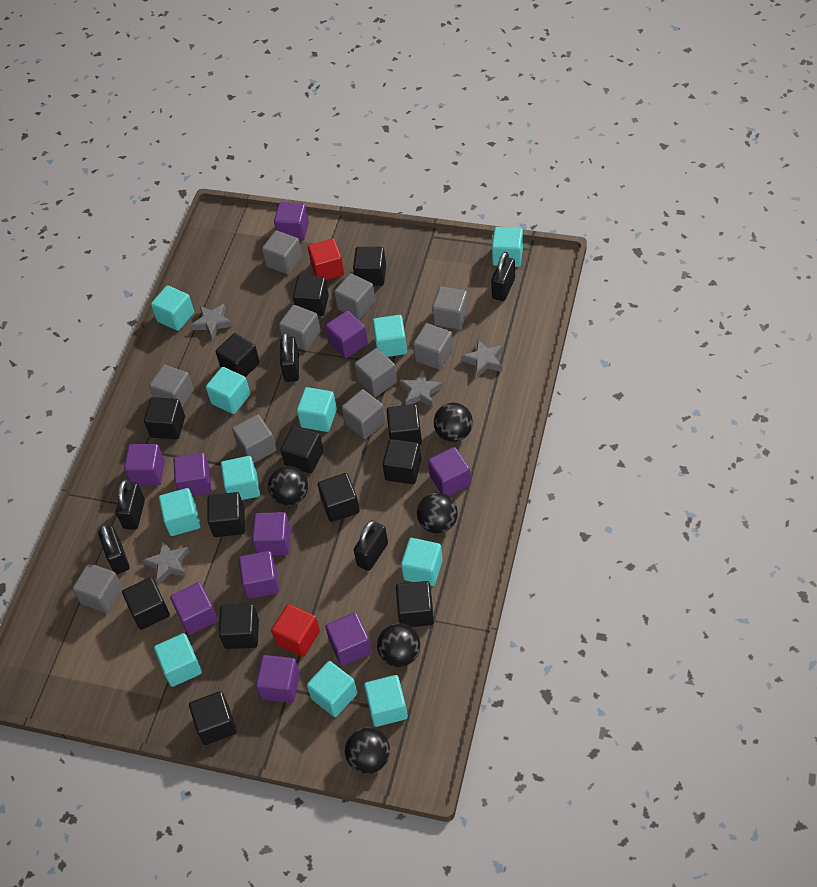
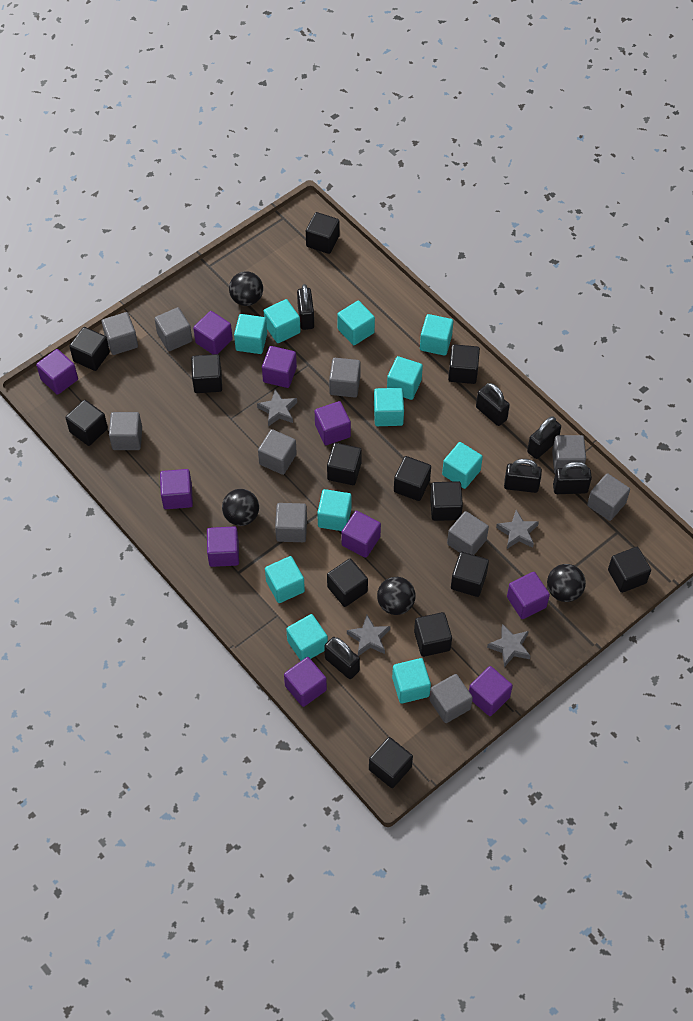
black ball: 5 -> 4
black padlock: 5 -> 6
red cube: 2 -> 0

